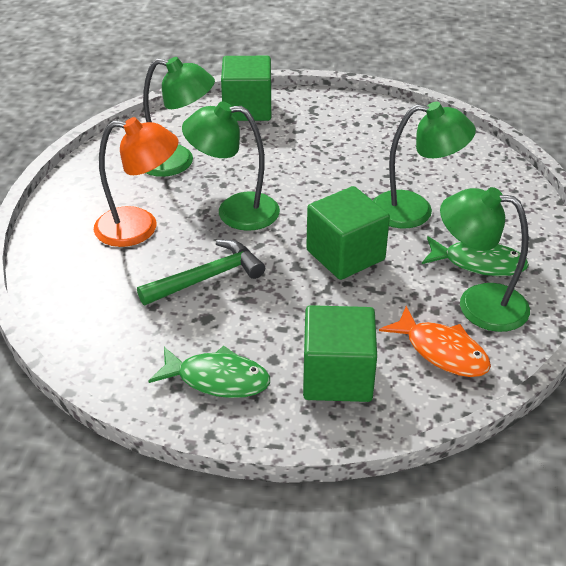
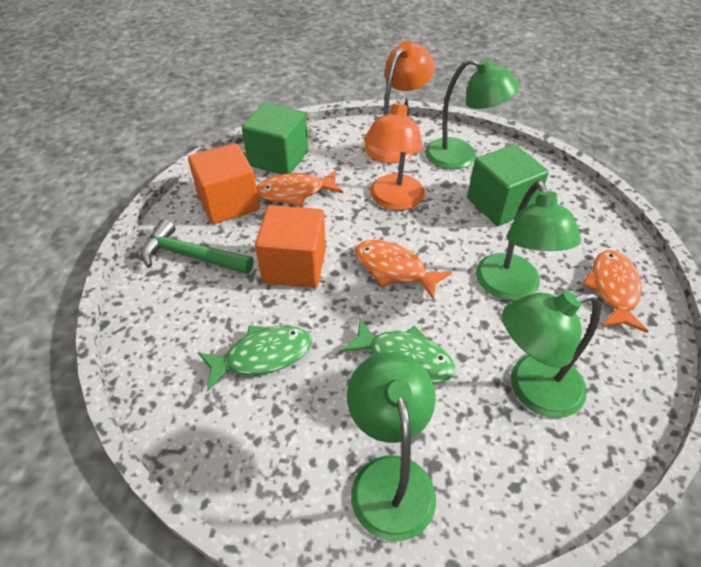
green cube: 3 -> 2
orange cube: 0 -> 2
orange fish: 1 -> 3
orange lamp: 1 -> 2

